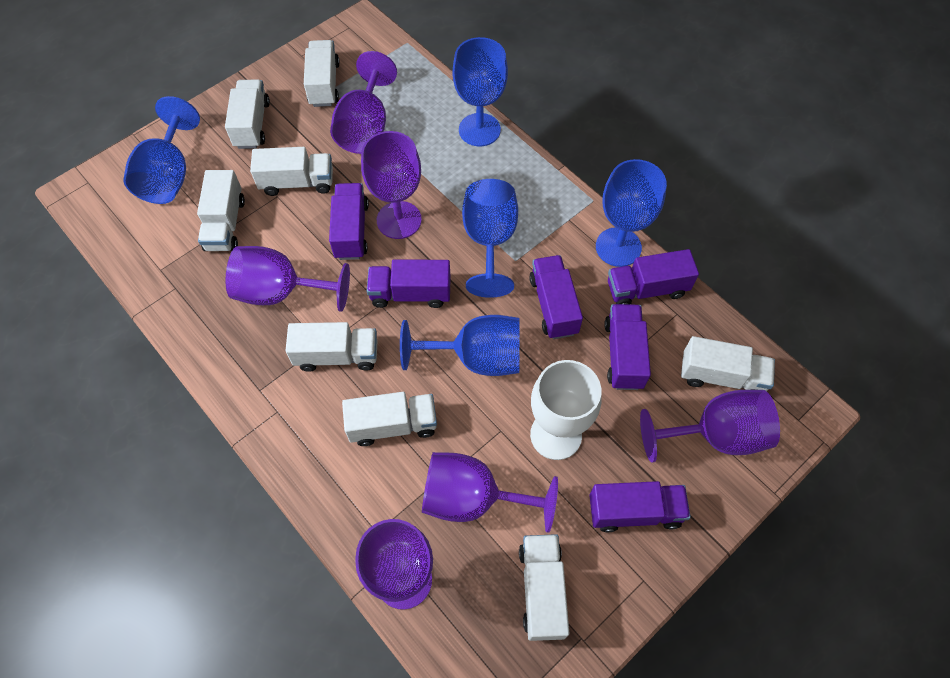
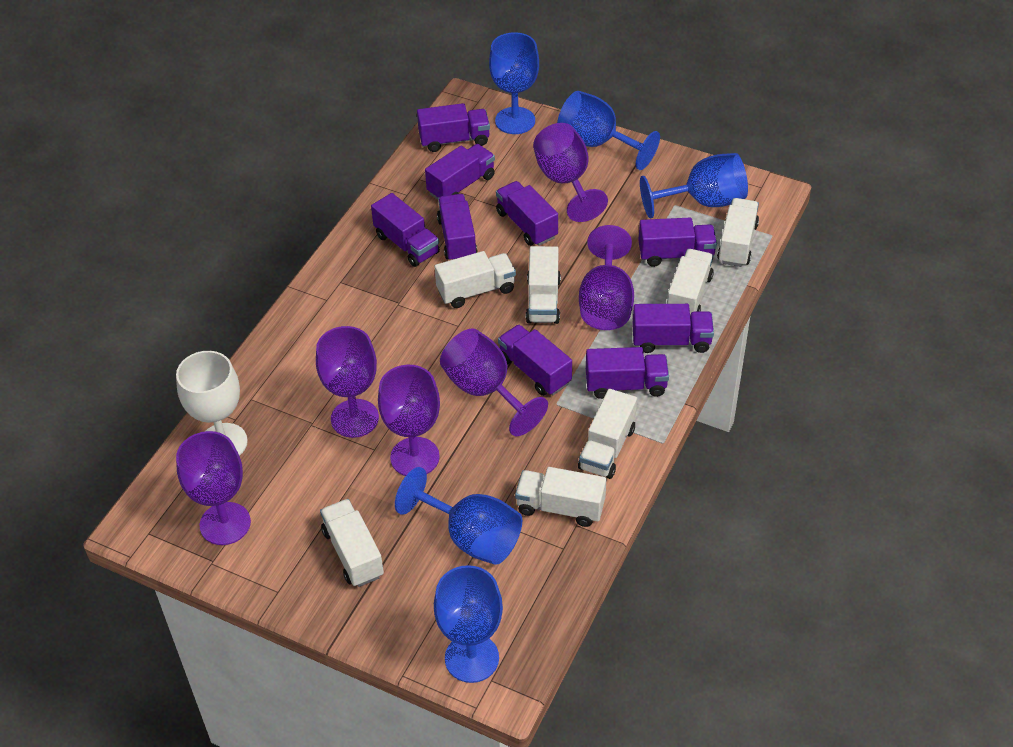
purple truck: 6 -> 9
white truck: 8 -> 7

